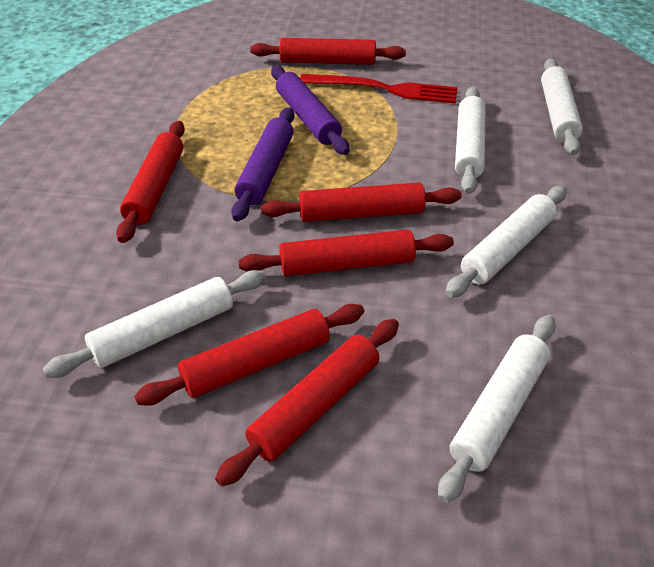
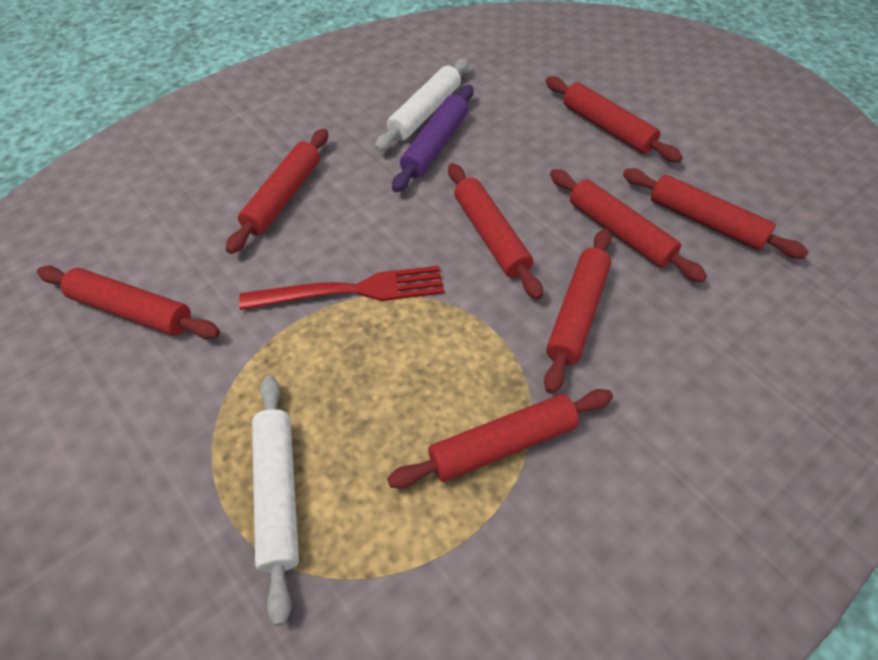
purple rolling pin: 2 -> 1
red rolling pin: 6 -> 8
white rolling pin: 5 -> 2

